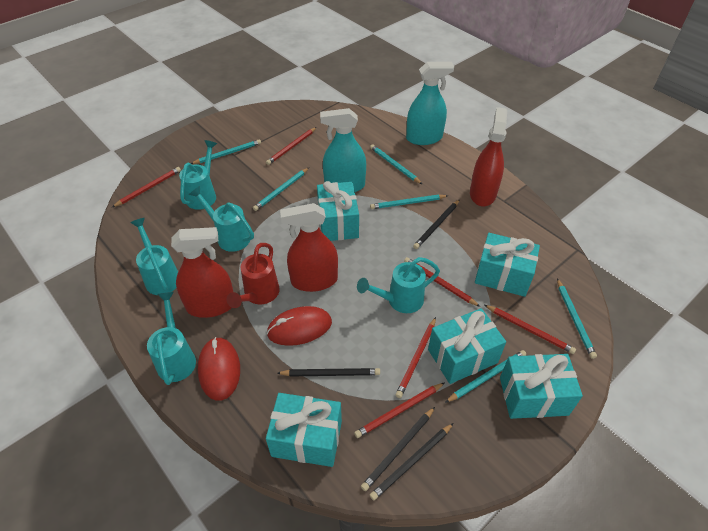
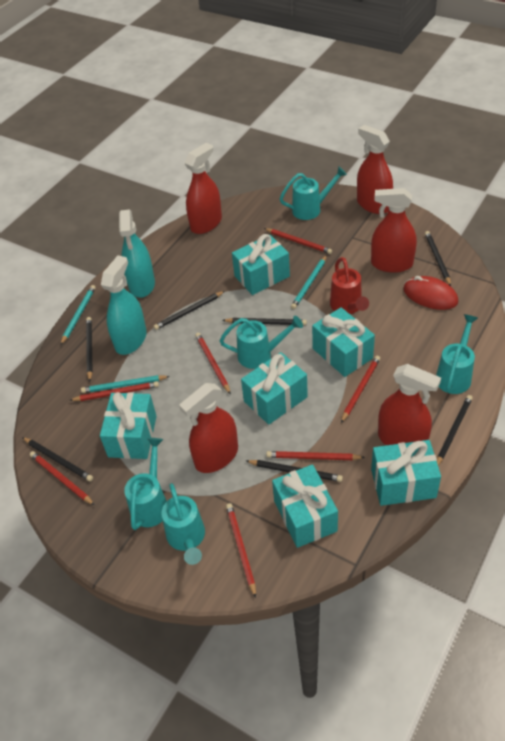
black pencil: 4 -> 7
red mouse: 2 -> 1
red pencil: 6 -> 7
red spray bottle: 3 -> 5
turquoise gift: 5 -> 6
turquoise pencil: 6 -> 3

